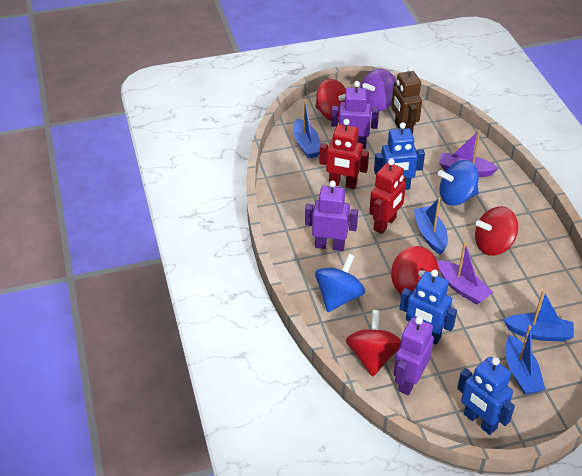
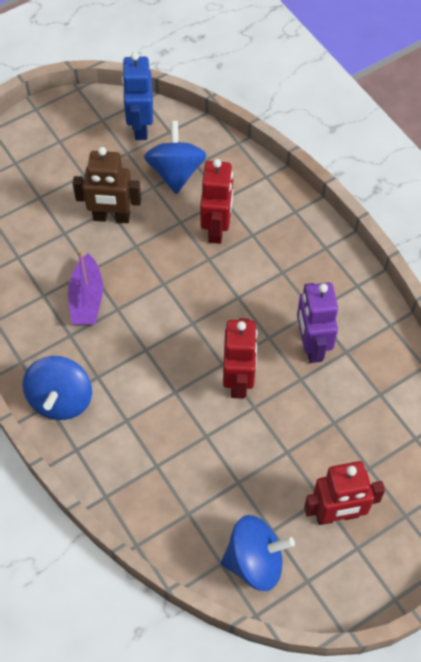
blue boat: 4 -> 0
blue robot: 3 -> 1
blue spinning top: 2 -> 3
purple boat: 2 -> 1
purple robot: 3 -> 1
purple spinning top: 1 -> 0
red robot: 2 -> 3
red spinning top: 4 -> 0

